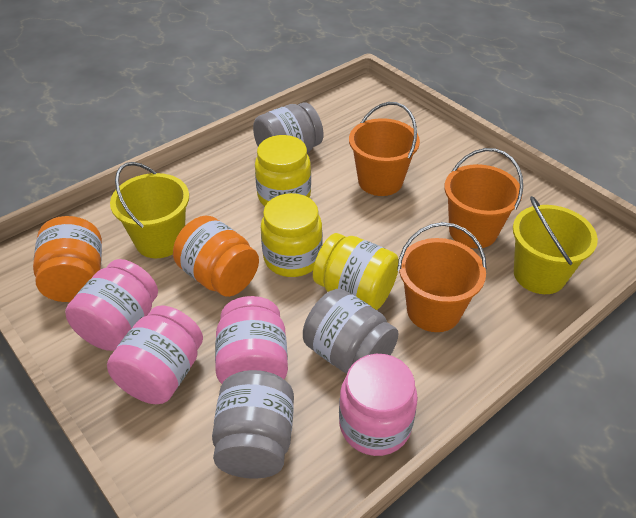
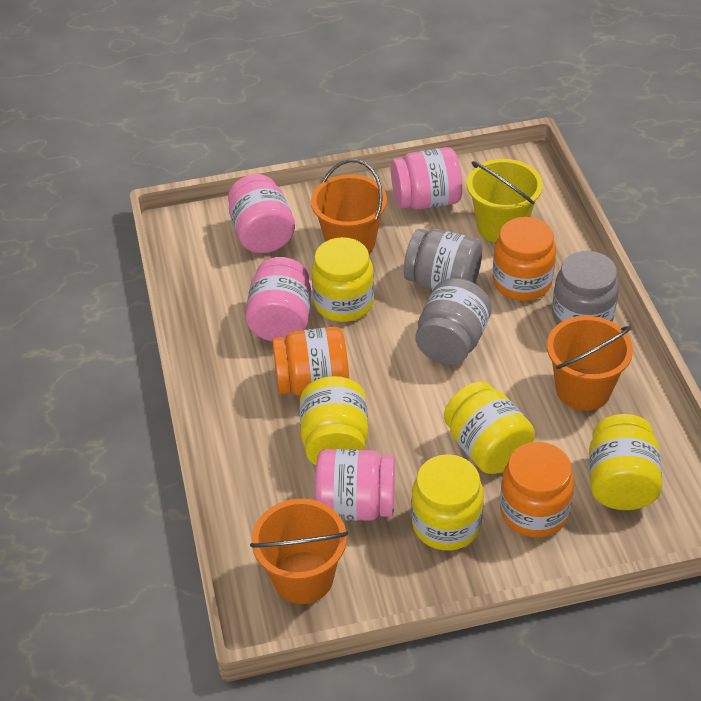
orange jar: 2 -> 3
yellow bucket: 2 -> 1
yellow jar: 3 -> 5

